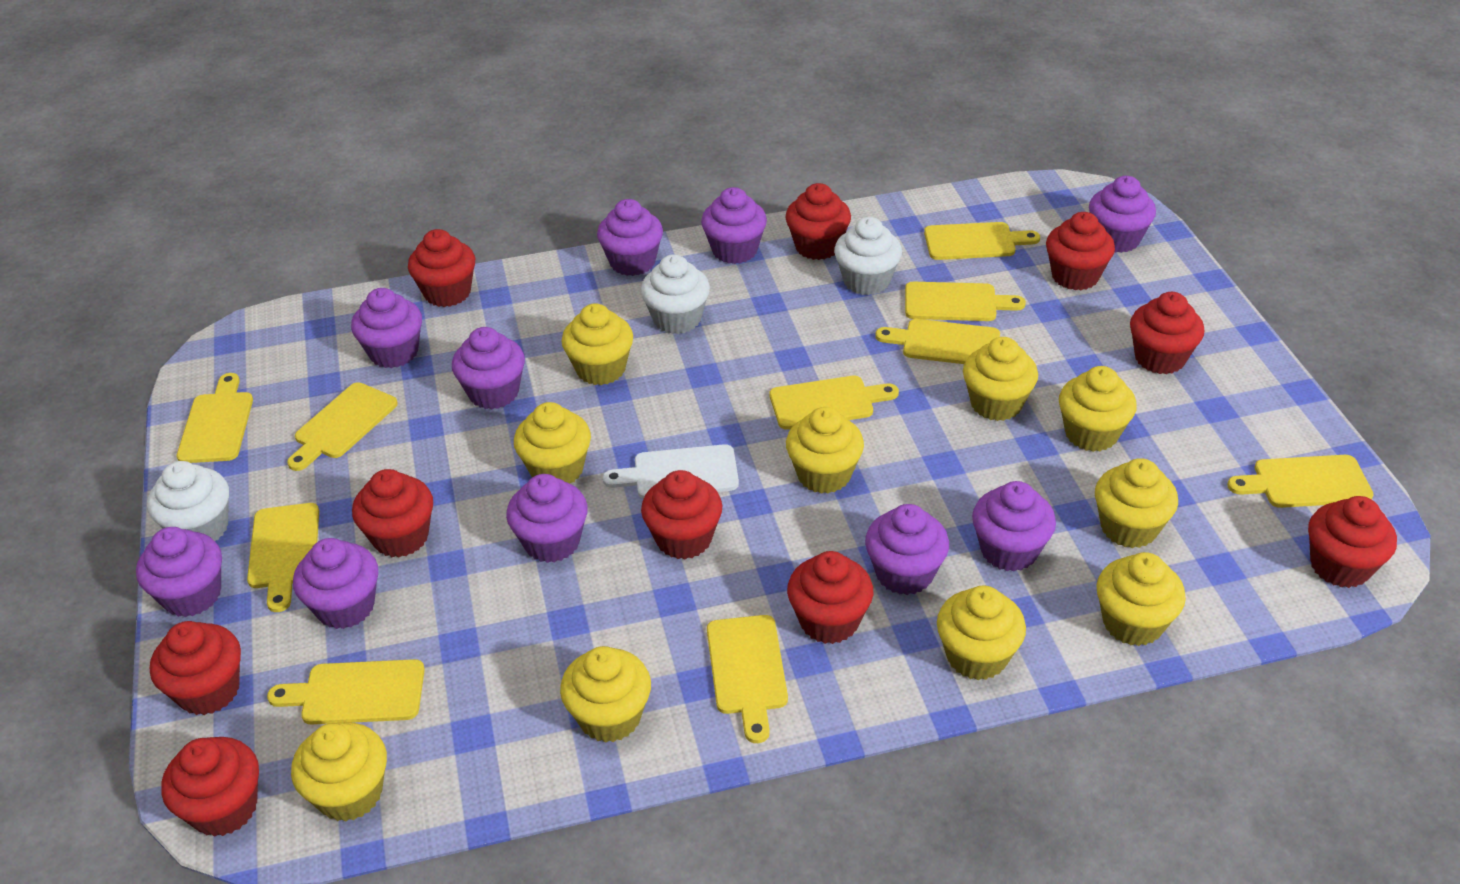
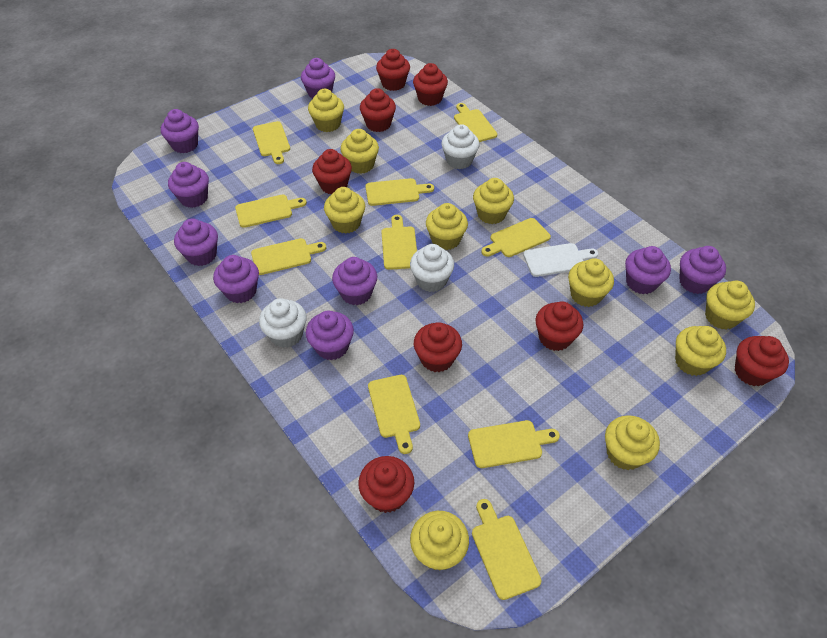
purple cupcake: 10 -> 9
red cupcake: 10 -> 8

